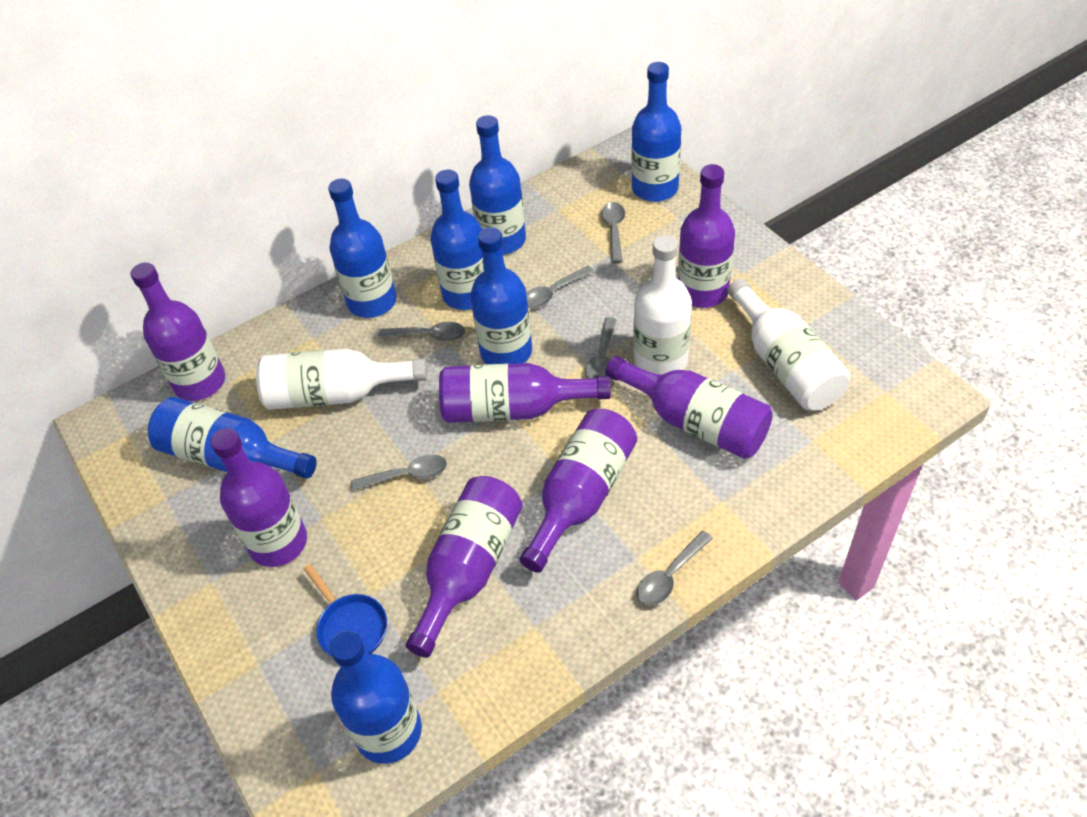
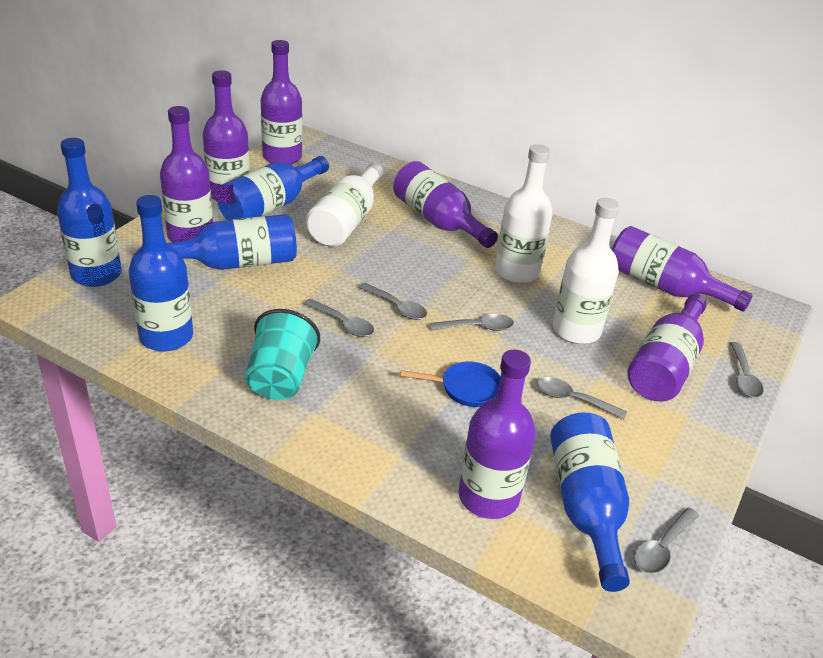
blue bottle: 7 -> 5
turquoise cup: 0 -> 1

